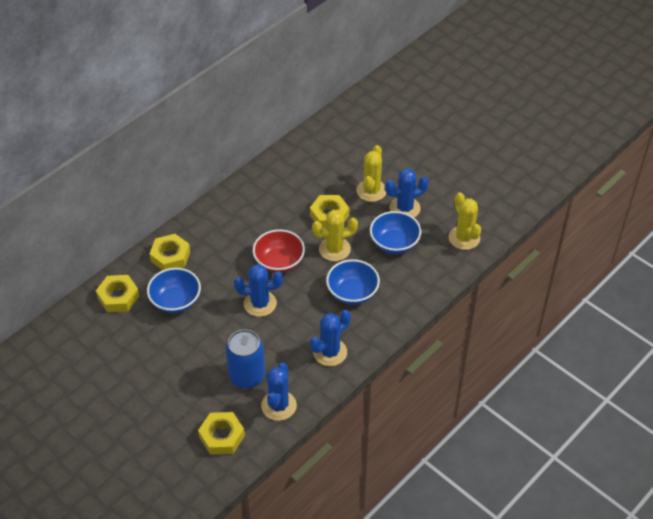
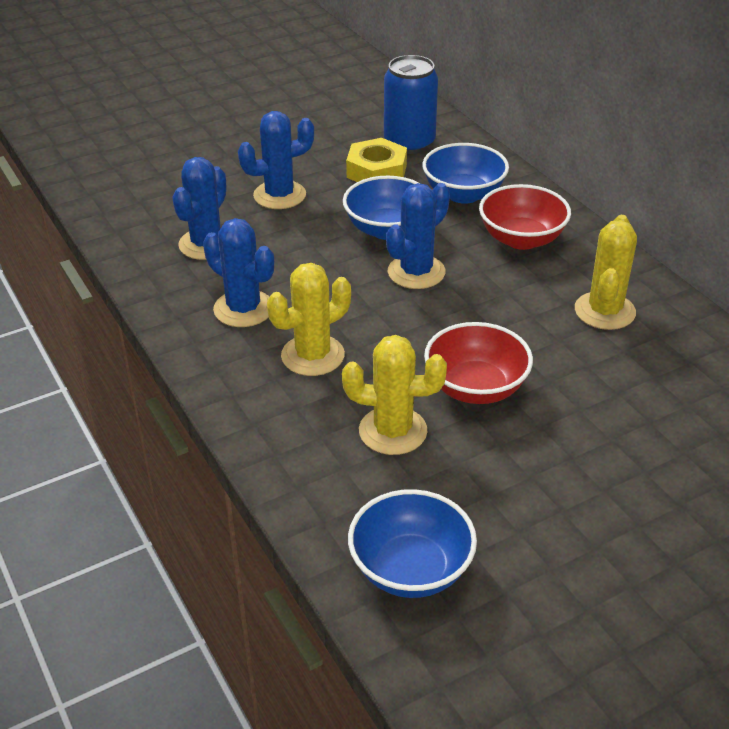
red bowl: 1 -> 2
yellow nut: 4 -> 1

